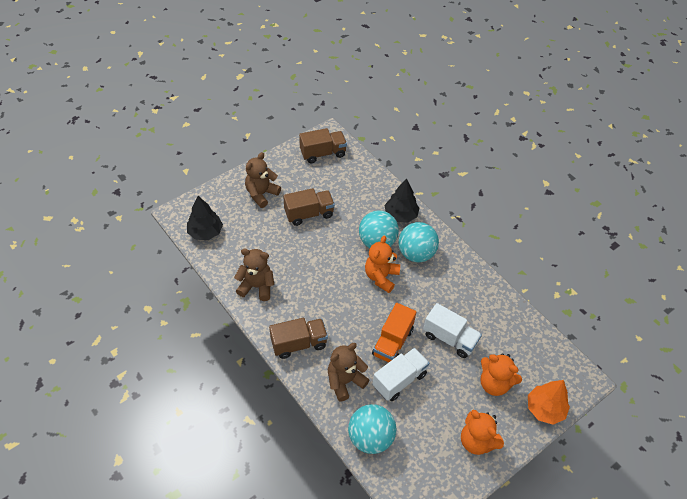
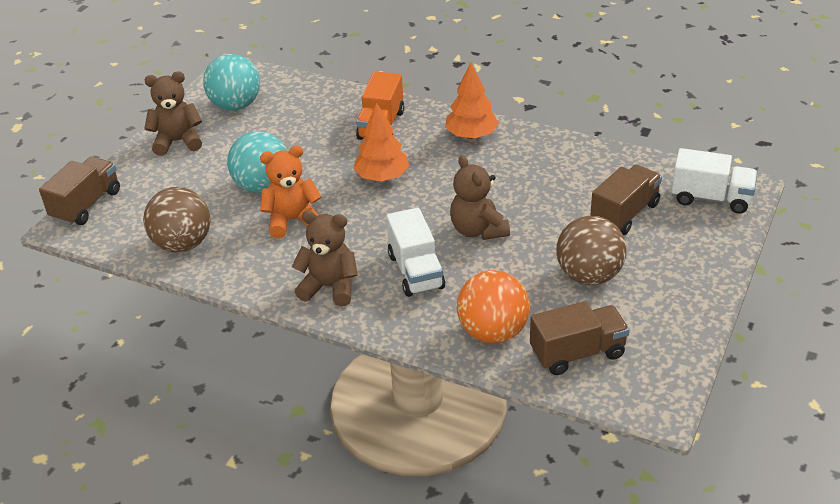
black tree: 2 -> 0
brown ball: 0 -> 2
orange ball: 0 -> 1
orange teddy bear: 3 -> 1
orange tree: 1 -> 2
turquoise ball: 3 -> 2

